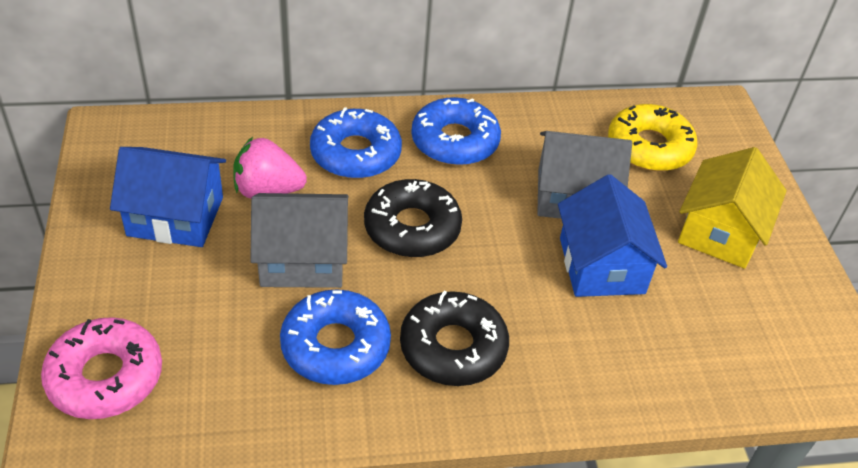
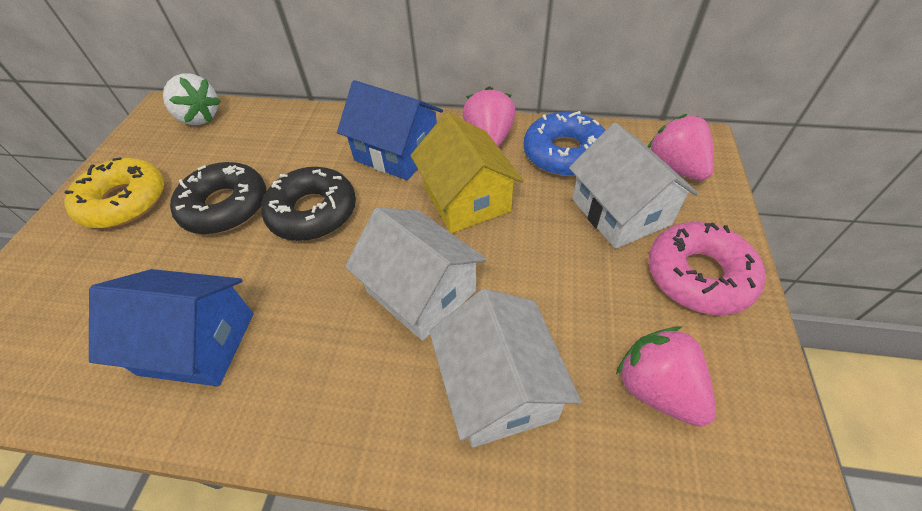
blue donut: 3 -> 1
grey house: 2 -> 0
pink strawberry: 1 -> 3
white house: 0 -> 3
white strawberry: 0 -> 1

